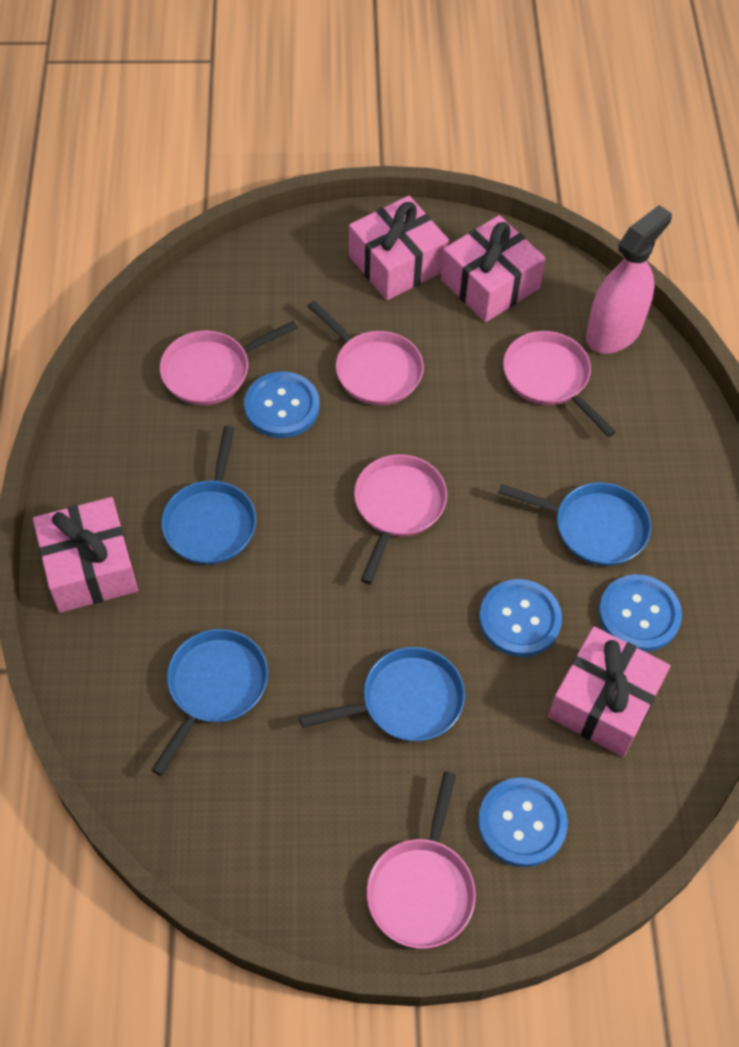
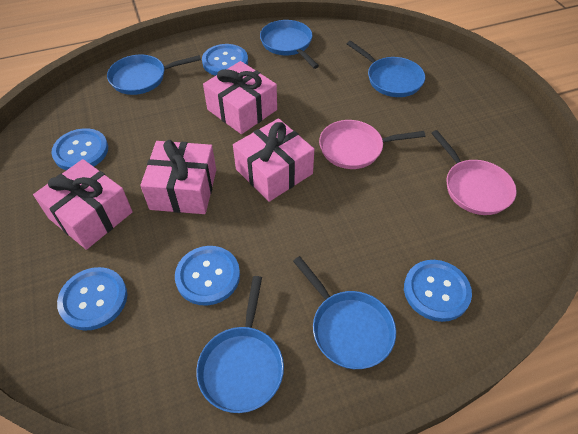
blue button: 4 -> 5
blue pan: 4 -> 5
pink pan: 5 -> 2
pink spray bottle: 1 -> 0

